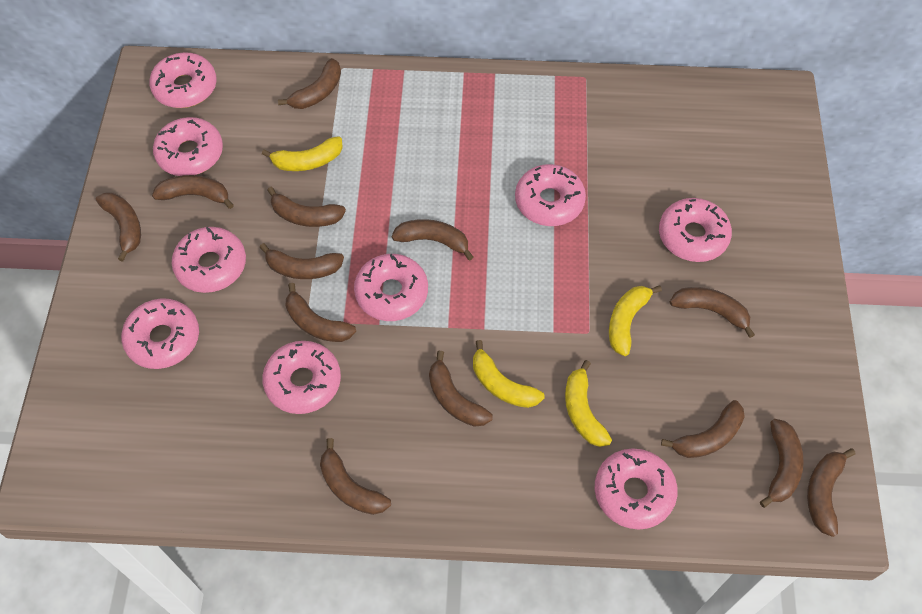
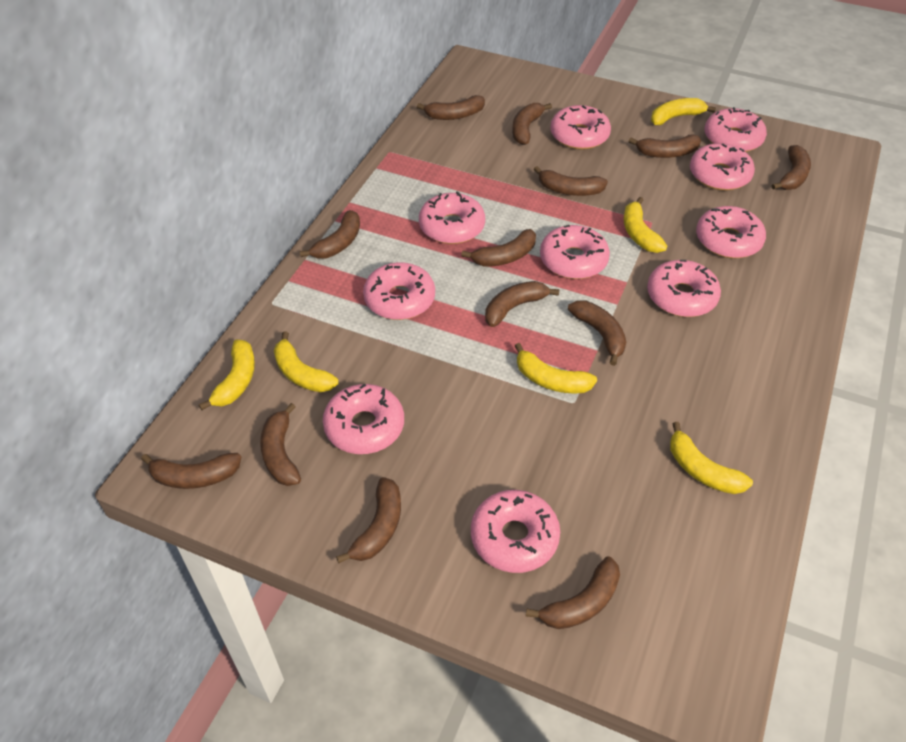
pink donut: 9 -> 10
yellow banana: 4 -> 6

